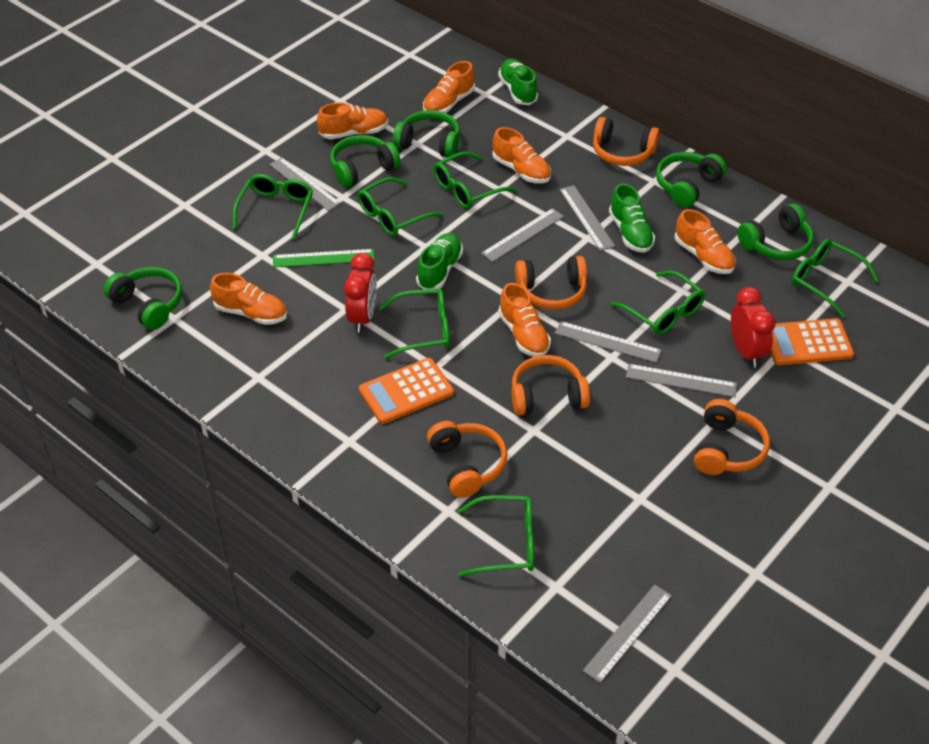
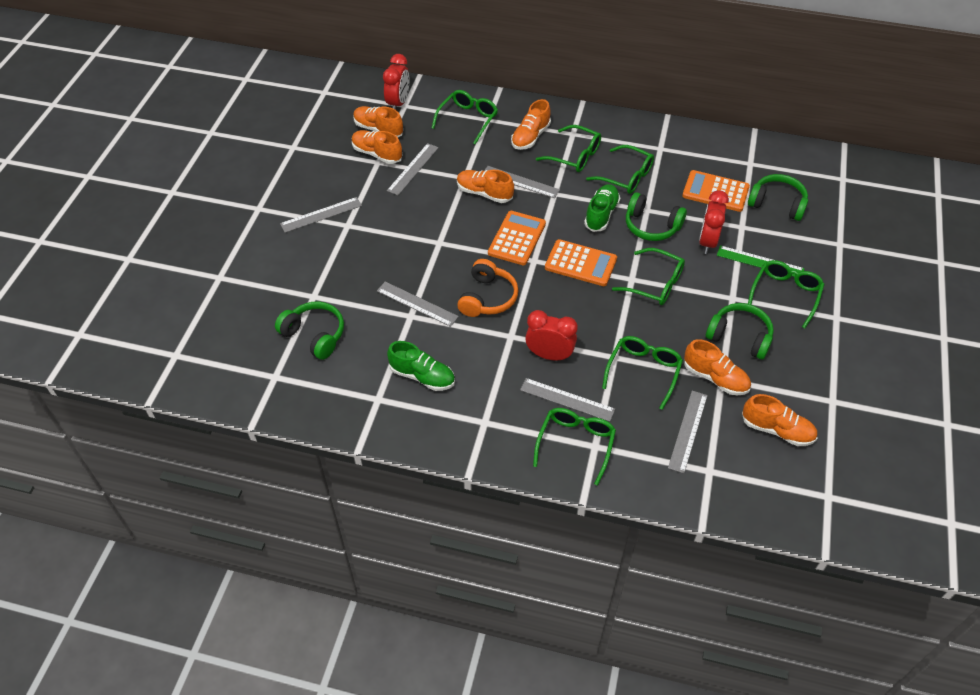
green headphones: 5 -> 4
green shoe: 3 -> 2
orange calculator: 2 -> 3
orange headphones: 5 -> 1
red clock: 2 -> 3

